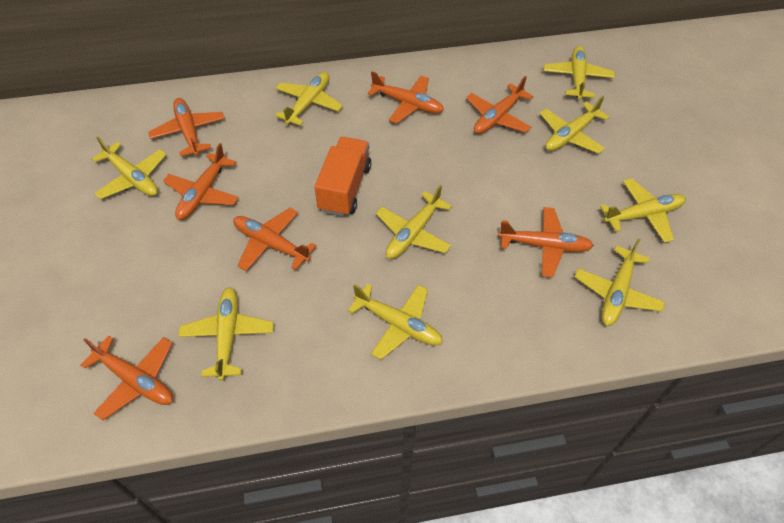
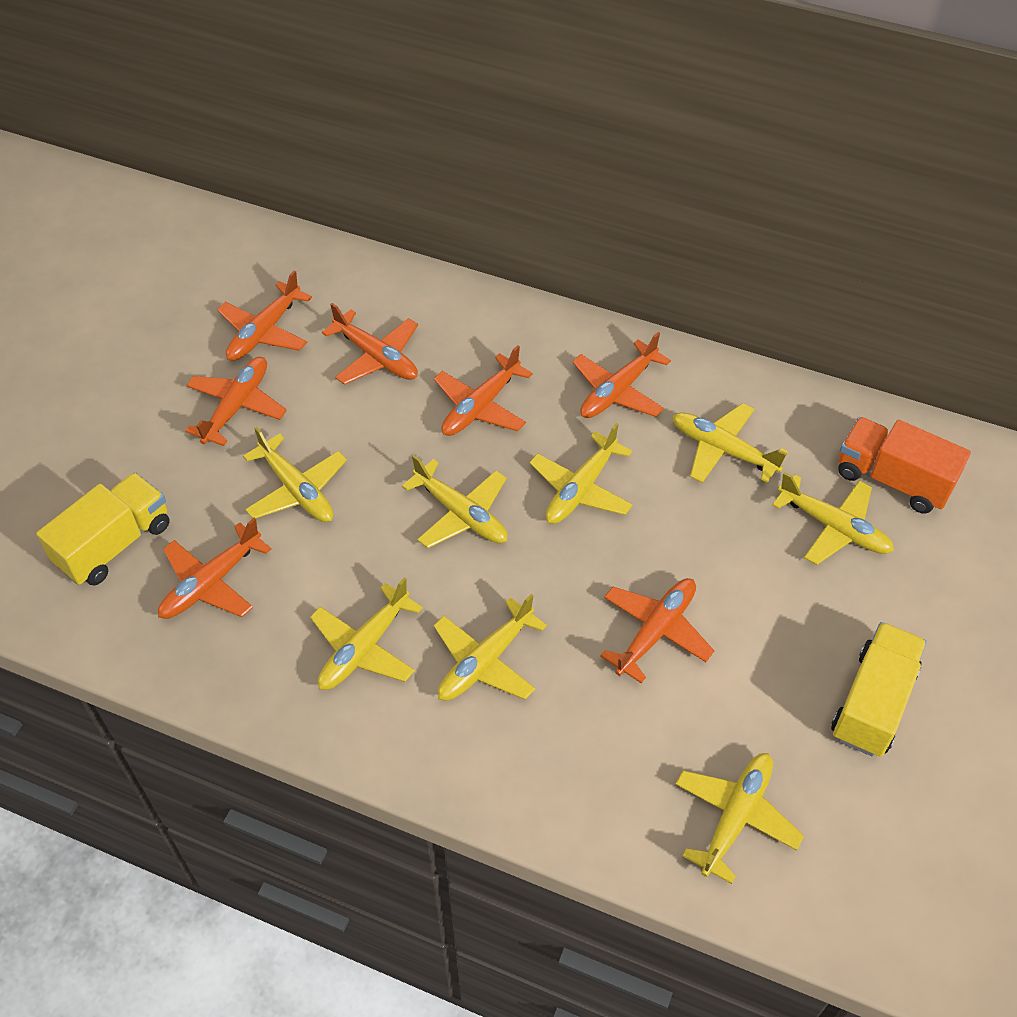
yellow plane: 9 -> 8
yellow truck: 0 -> 2

